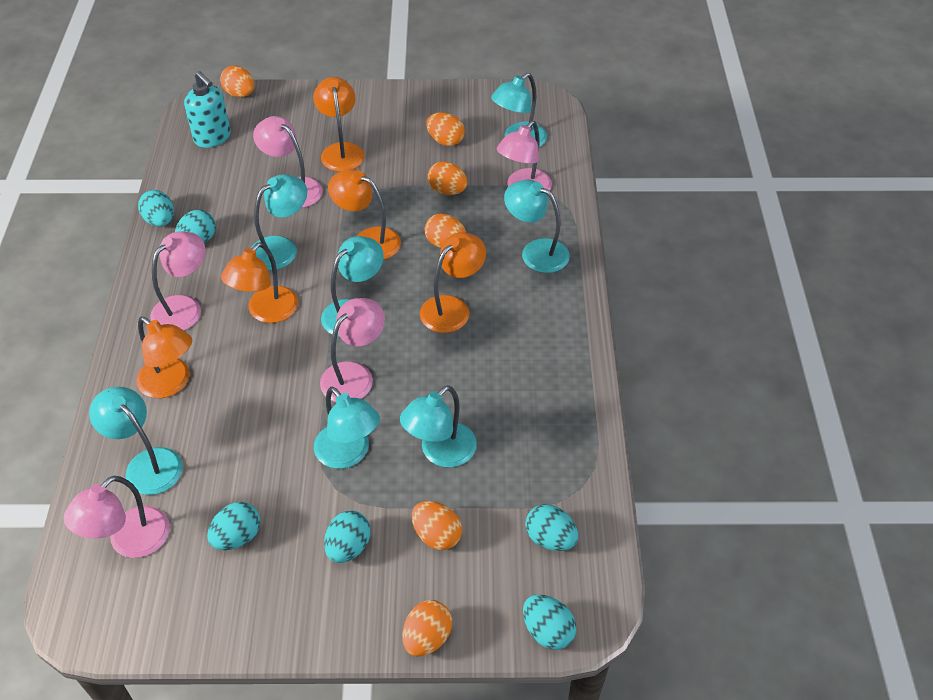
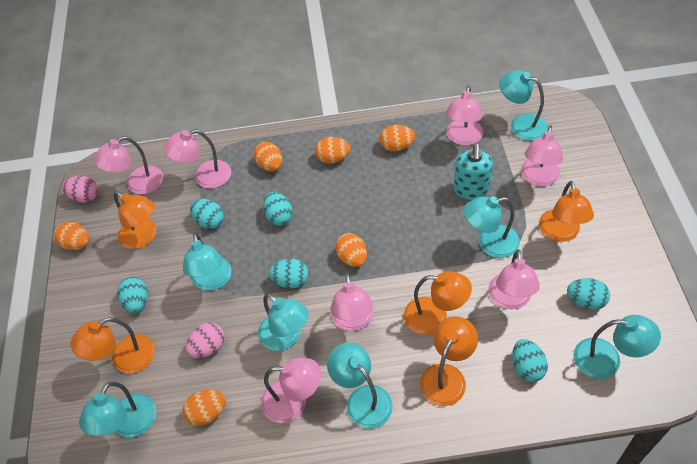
pink egg: 0 -> 2
pink lamp: 5 -> 7

